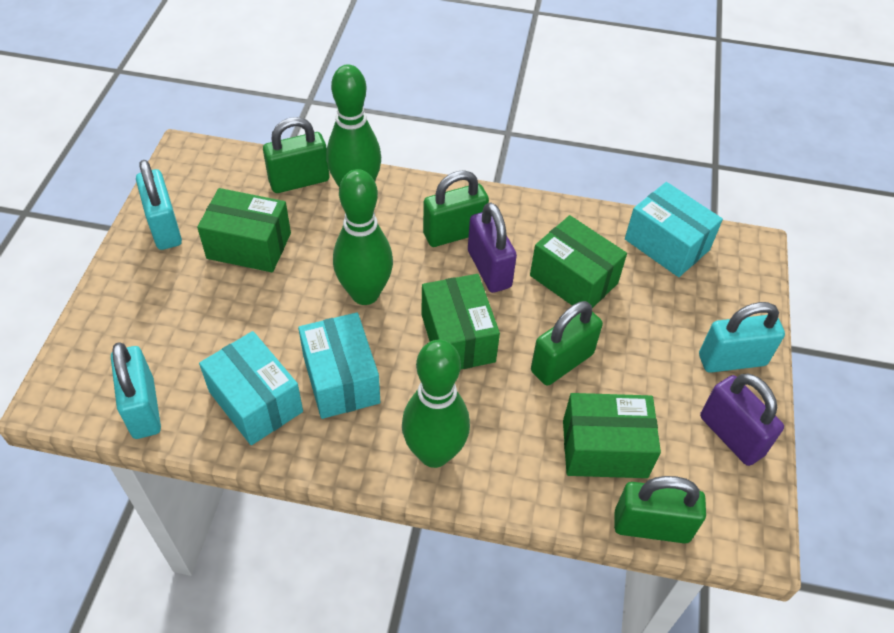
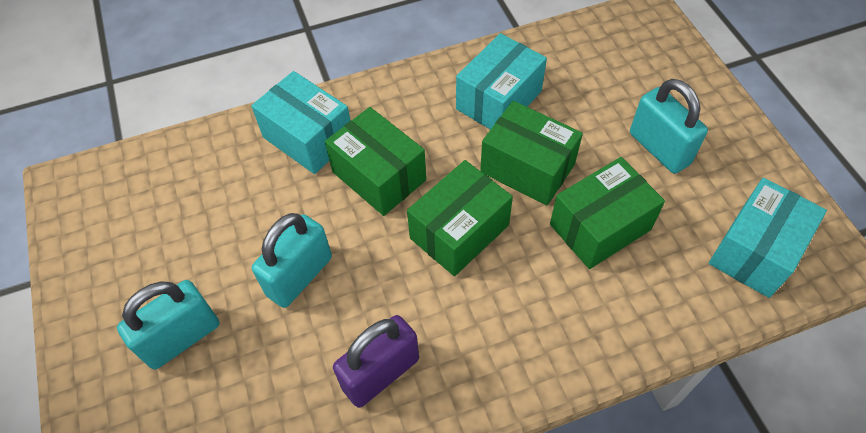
green bowling pin: 3 -> 0
green padlock: 4 -> 0
purple padlock: 2 -> 1

